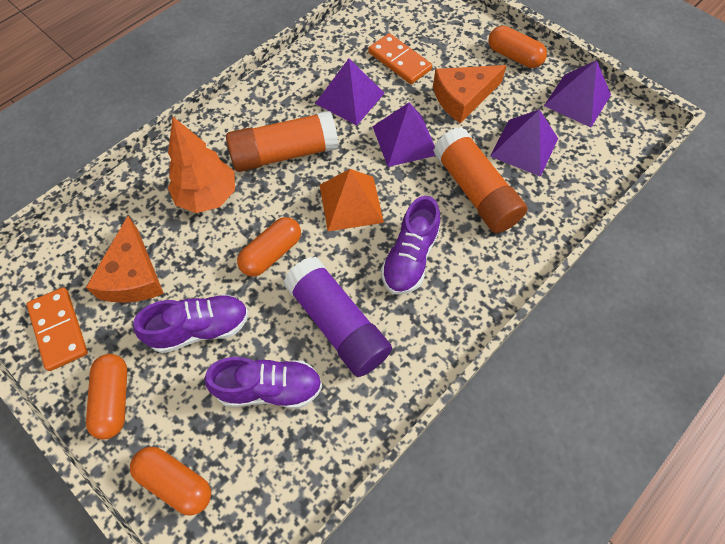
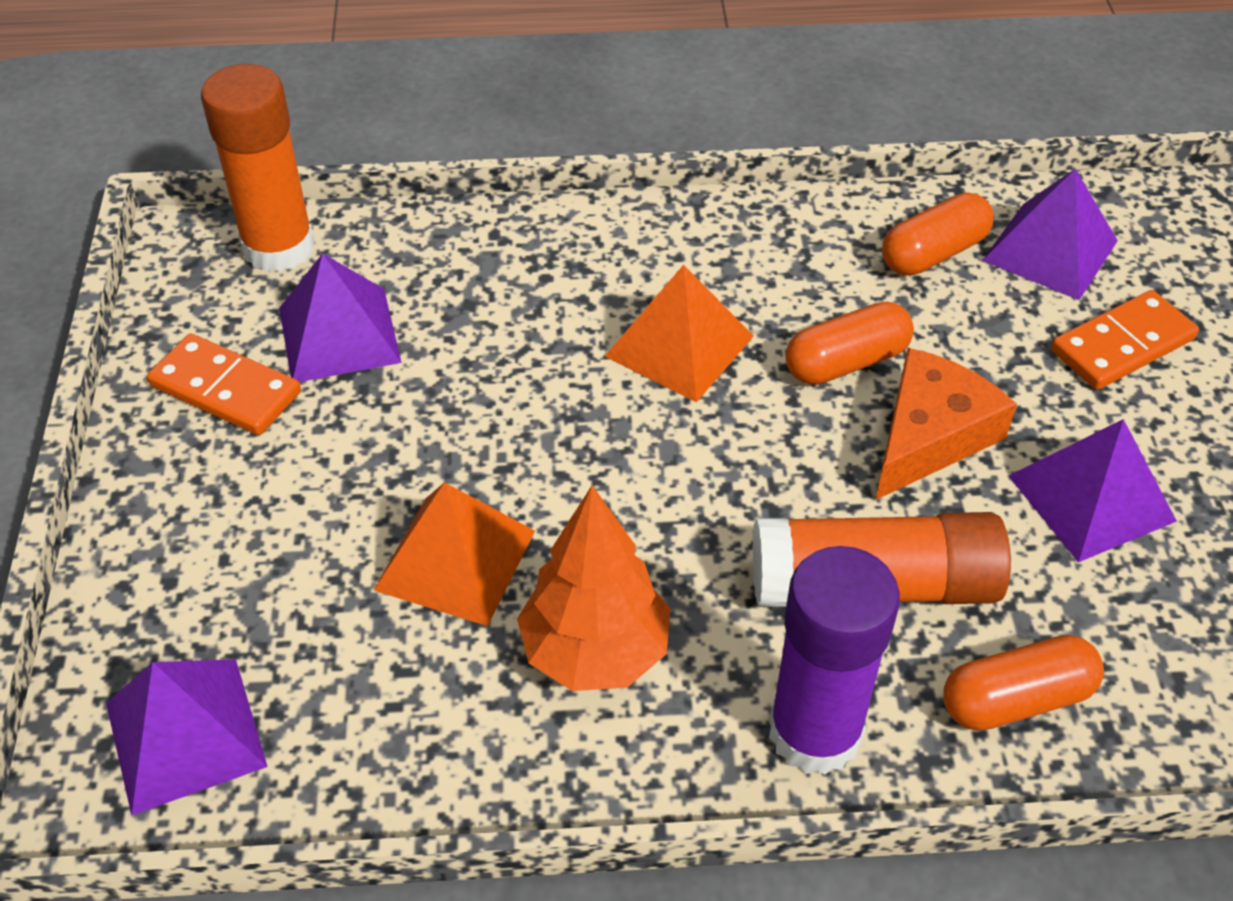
orange capsule: 4 -> 3
orange cheese: 2 -> 1
orange pyramid: 1 -> 2
purple shoe: 3 -> 0

